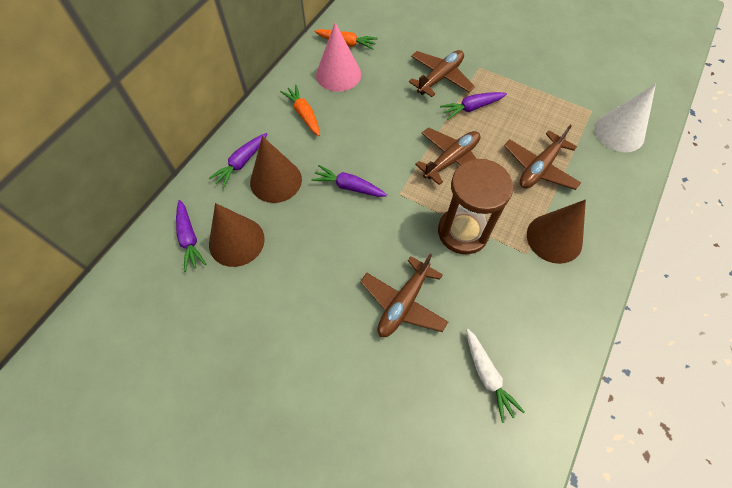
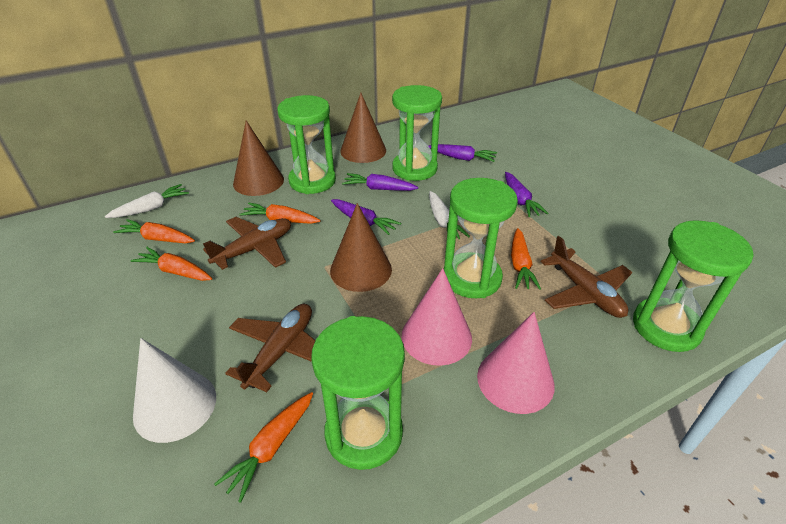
brown hourglass: 1 -> 0
brown plane: 4 -> 3
green hourglass: 0 -> 5
orange carrot: 2 -> 5
pink cone: 1 -> 2
white carrot: 1 -> 2

